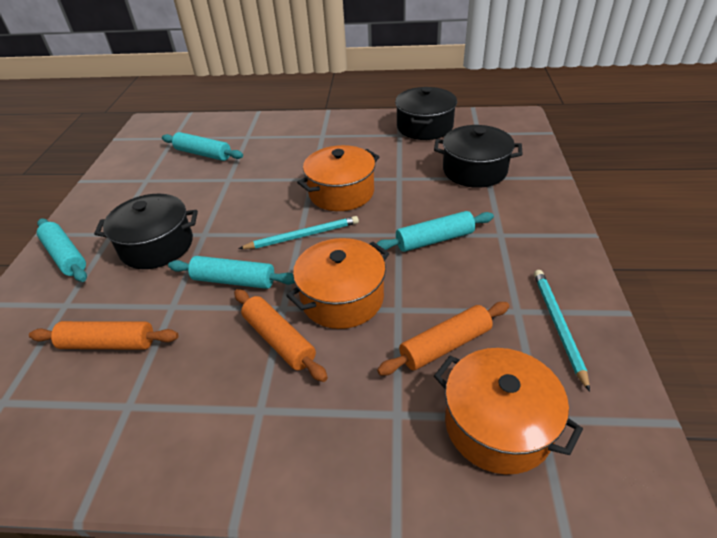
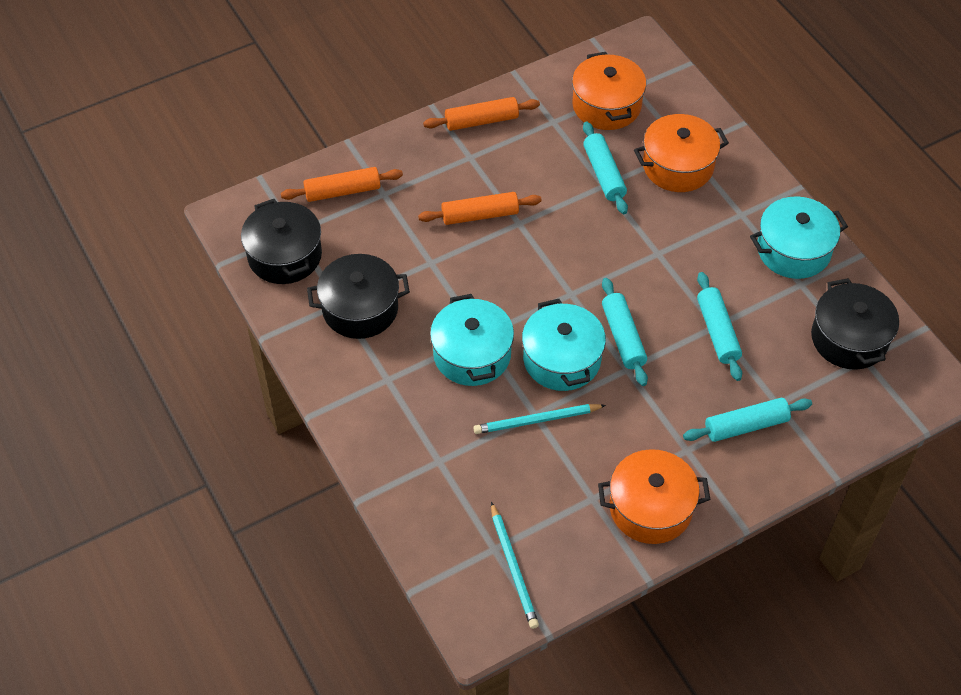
turquoise pot: 0 -> 3

